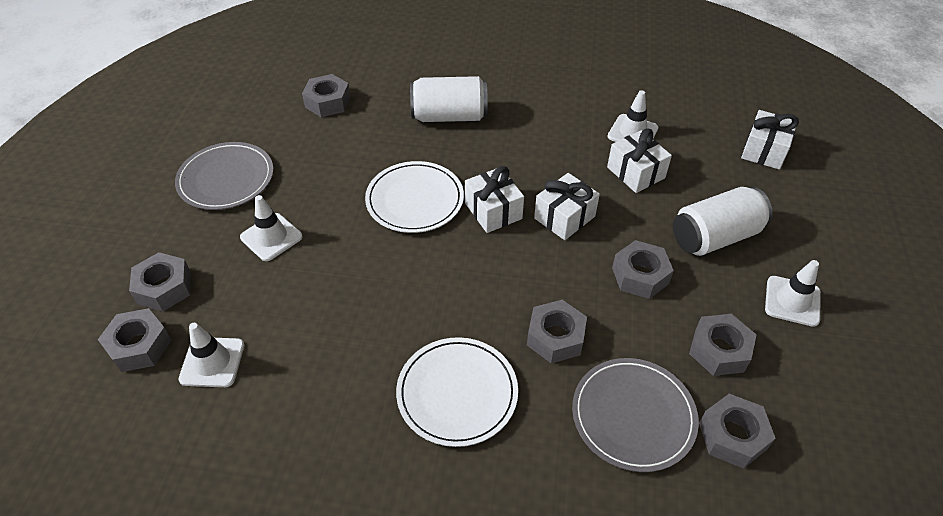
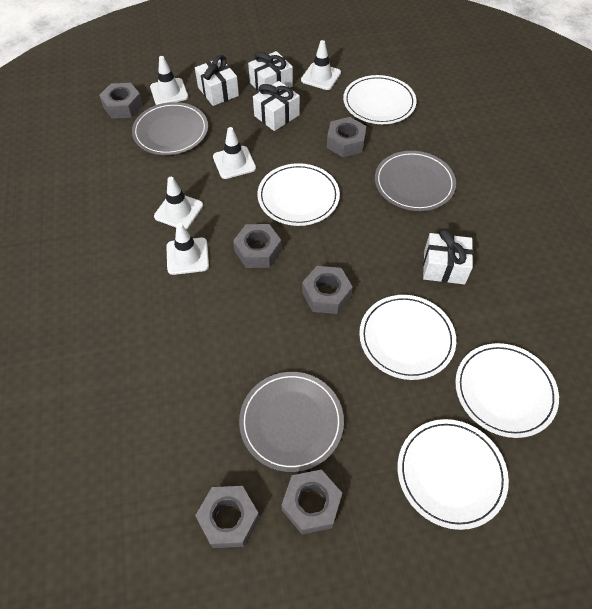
grey nut: 7 -> 6
grey plate: 2 -> 3
white can: 2 -> 0
white plate: 2 -> 5
white traffic cone: 4 -> 5

